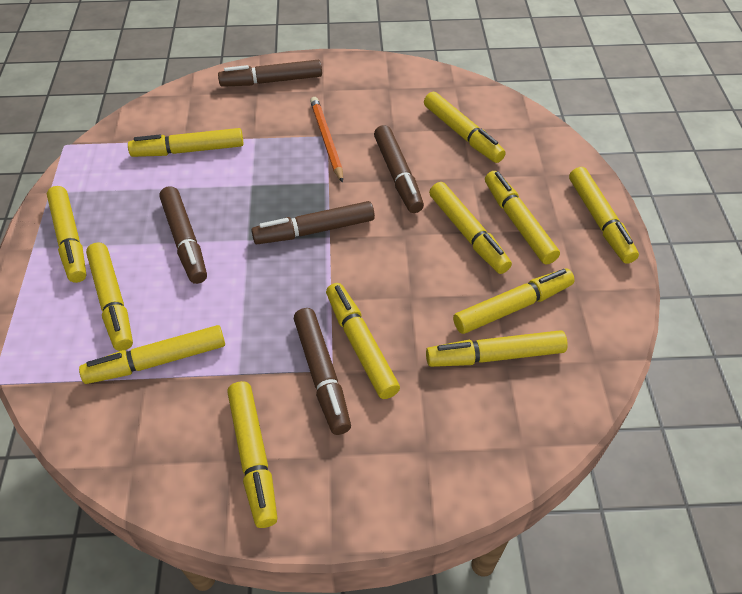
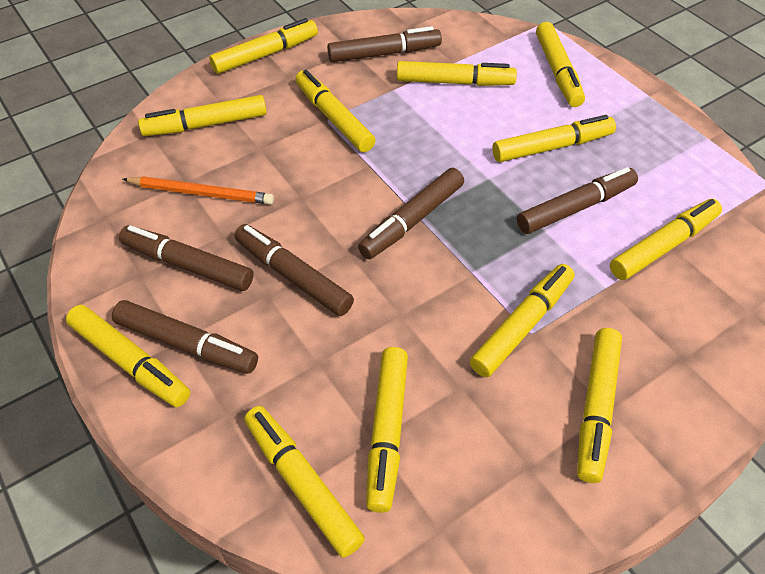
brown marker: 5 -> 6

